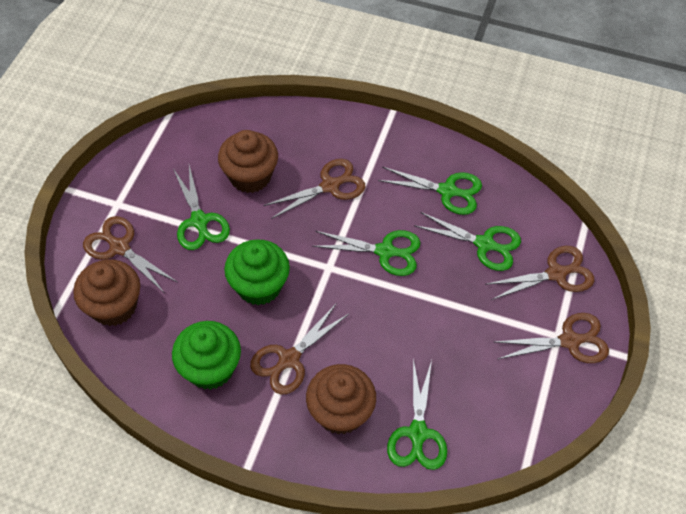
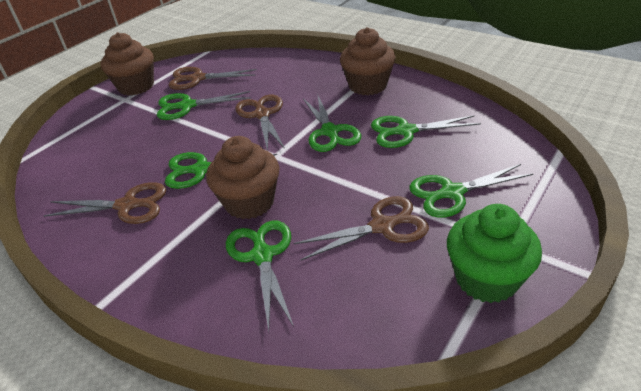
brown scissors: 5 -> 4
green cupcake: 2 -> 1
green scissors: 5 -> 6

